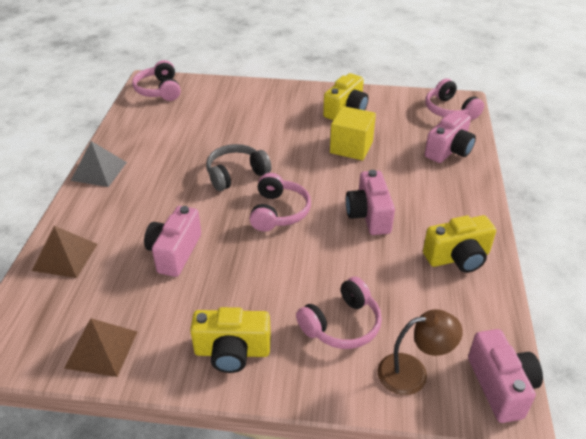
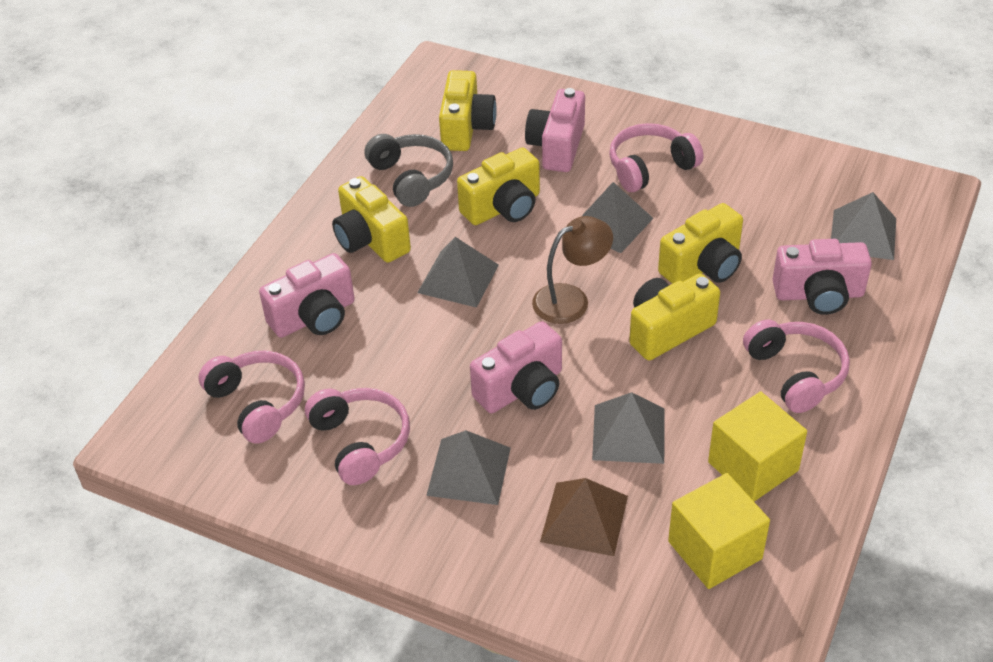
brown pyramid: 2 -> 1
grey pyramid: 1 -> 5
yellow camera: 3 -> 5
yellow cube: 1 -> 2

